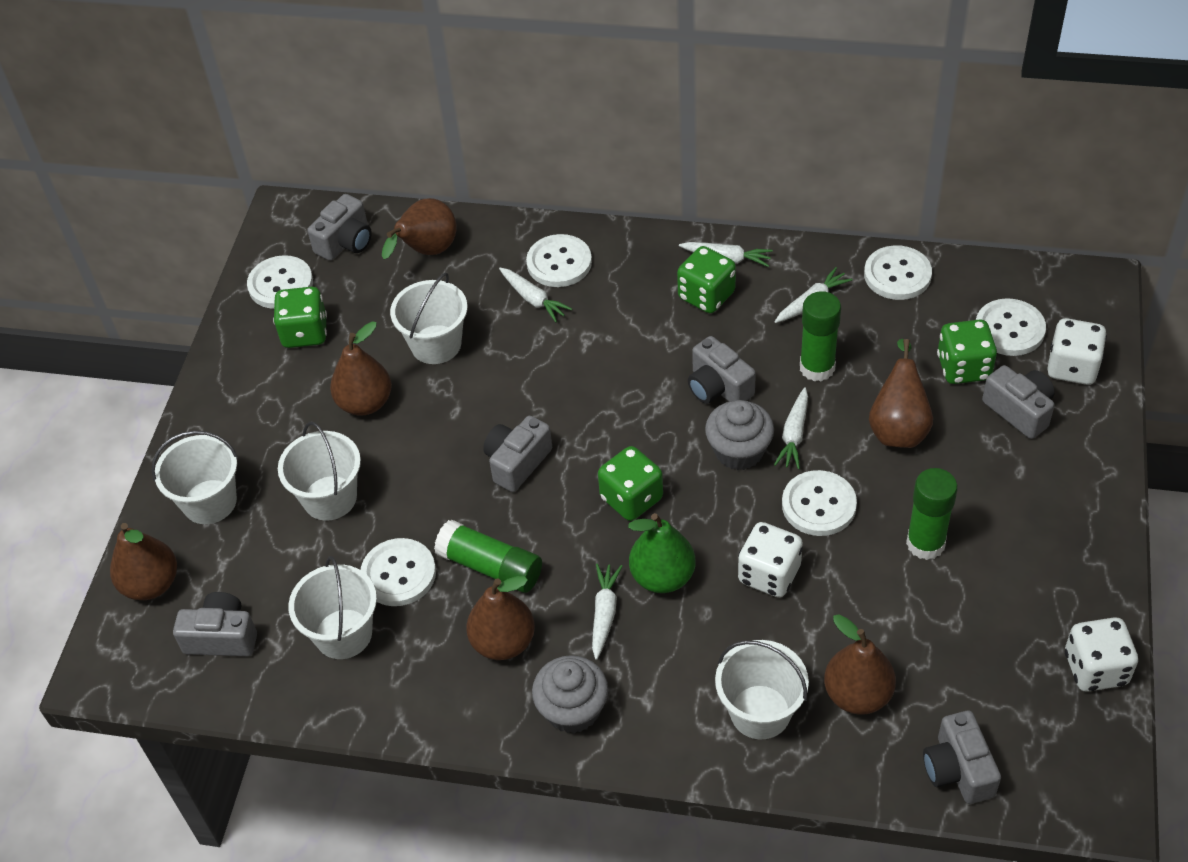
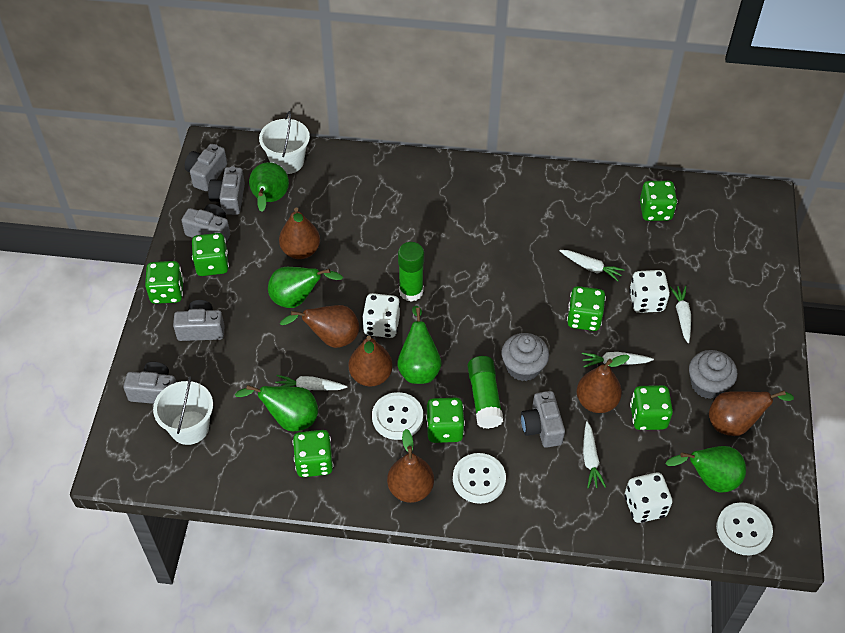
green dice: 4 -> 7
green glue stick: 3 -> 2
green pear: 1 -> 5
white bucket: 5 -> 2
white button: 6 -> 3

